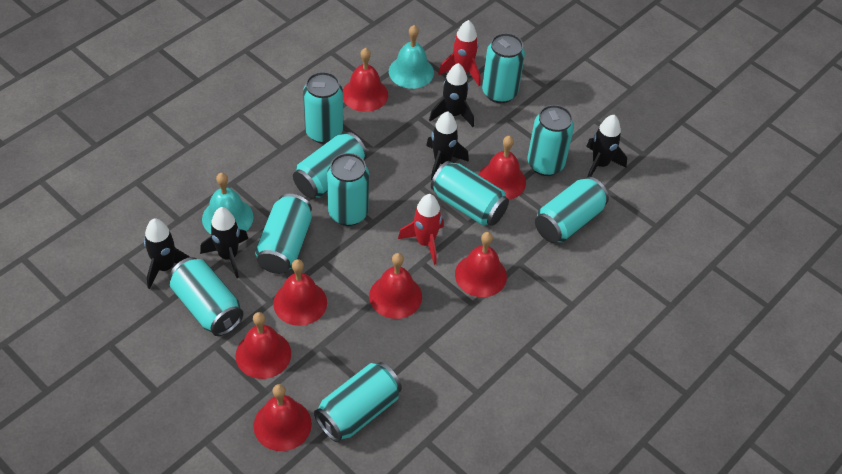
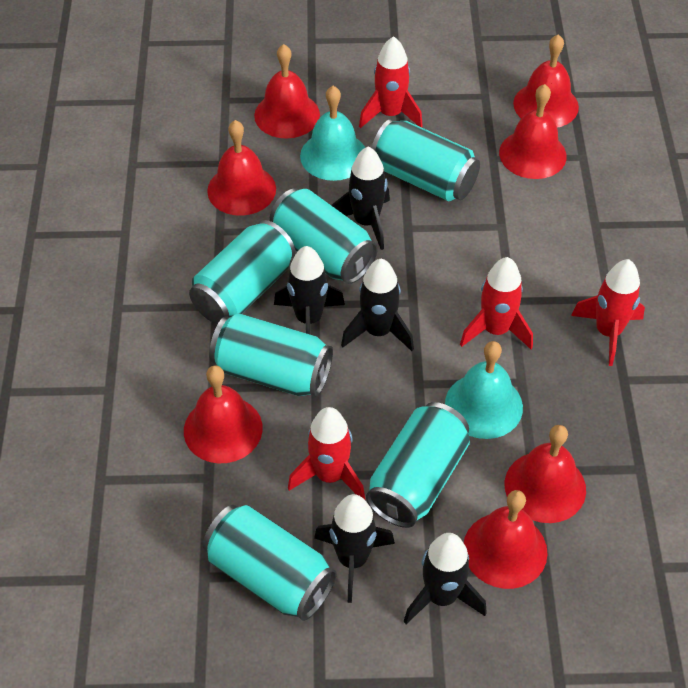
red rocket: 2 -> 4
turquoise can: 10 -> 6

